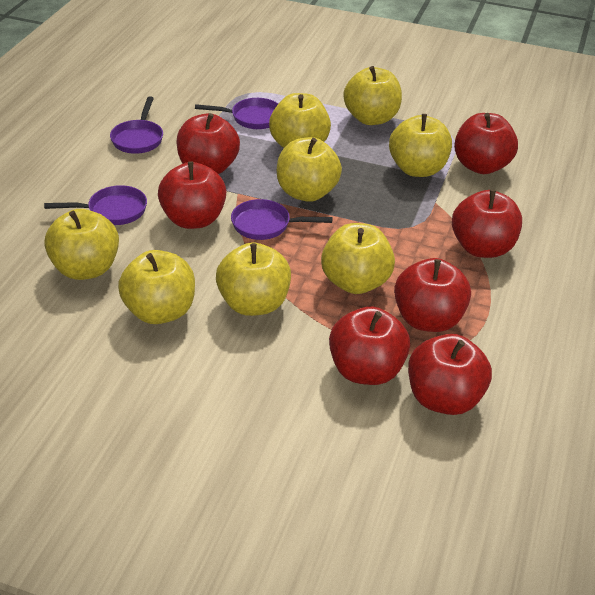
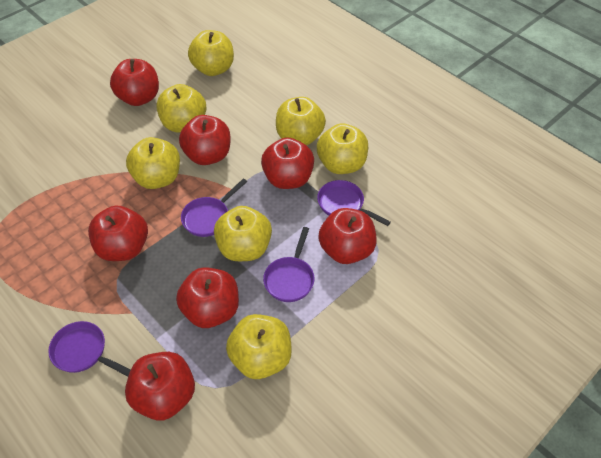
yellow apple: 8 -> 7

